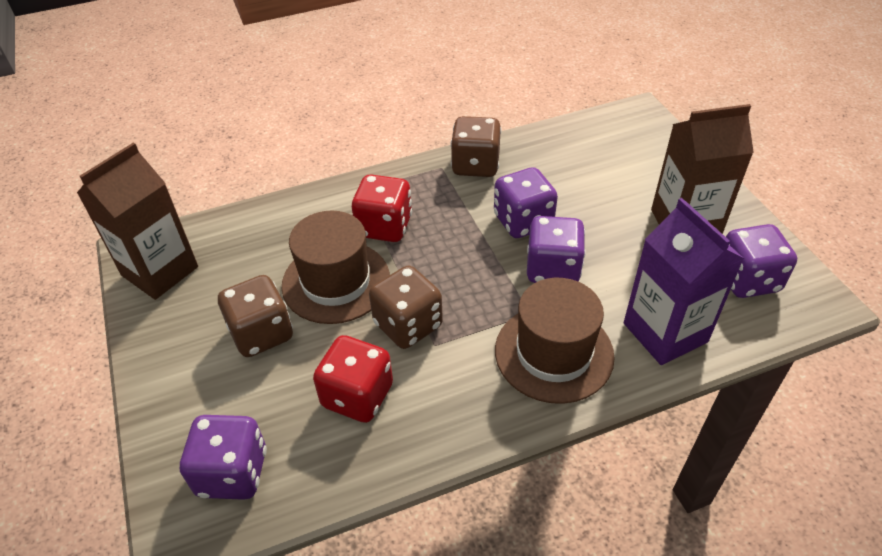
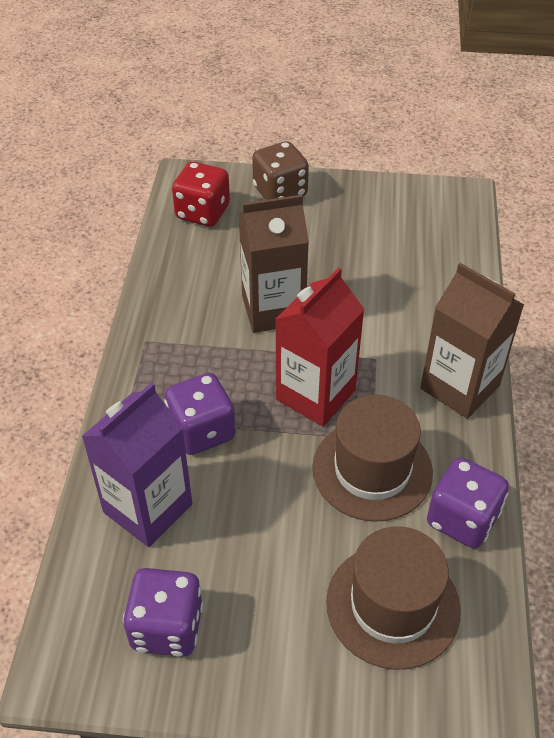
brown dice: 3 -> 1
purple dice: 4 -> 3
red carton: 0 -> 1
red dice: 2 -> 1

